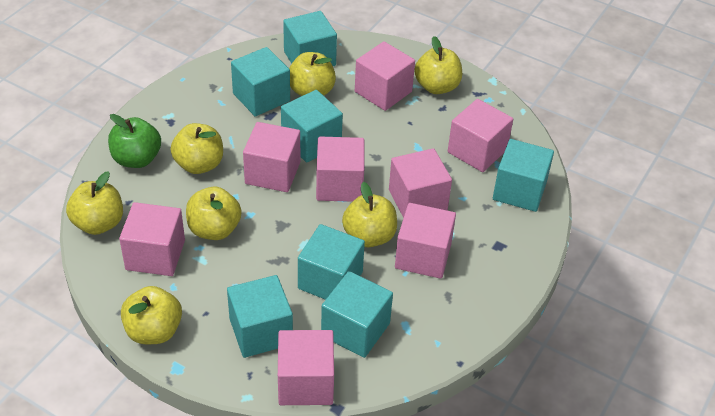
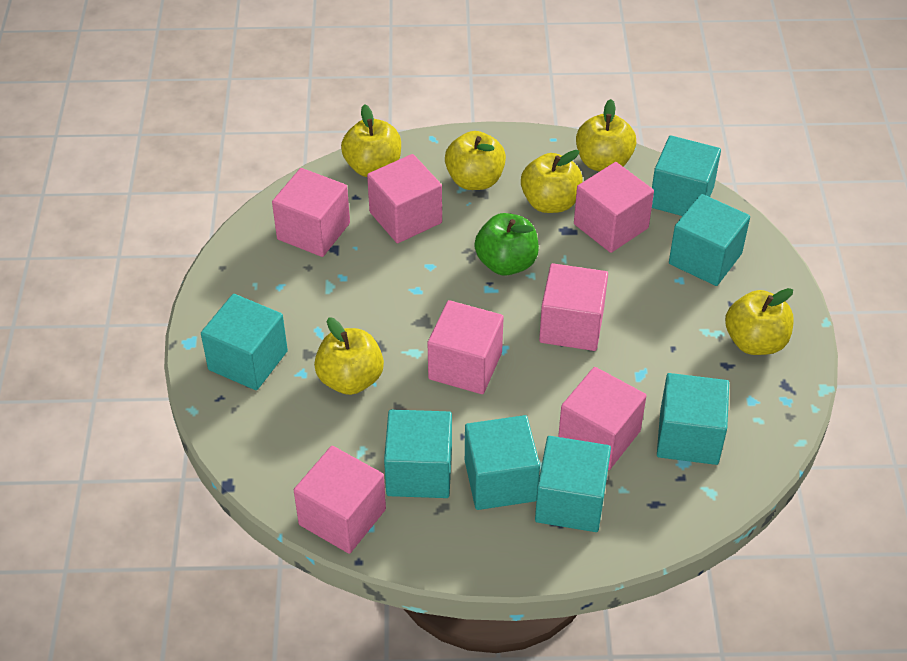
pink cube: 8 -> 7
yellow apple: 7 -> 6

